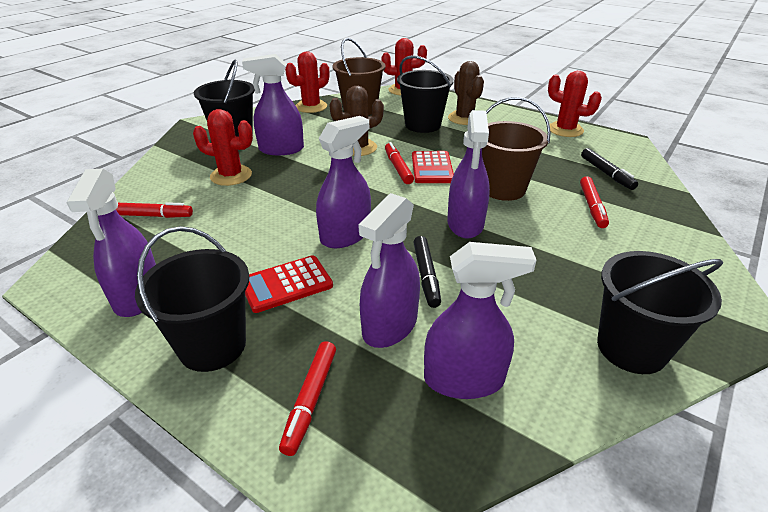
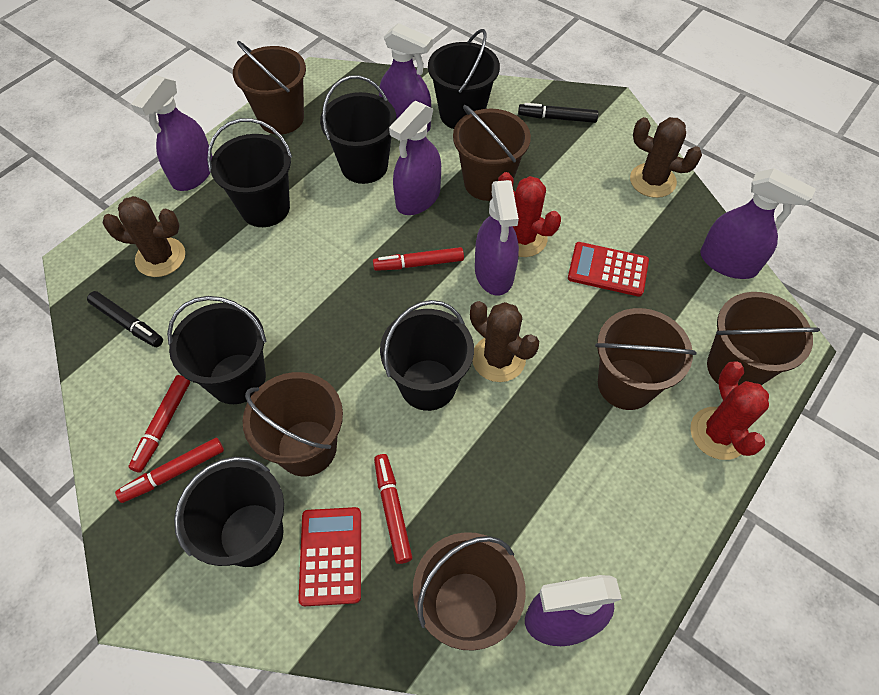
black bucket: 4 -> 6
brown bucket: 2 -> 6
brown cactus: 2 -> 3
red cactus: 4 -> 2

